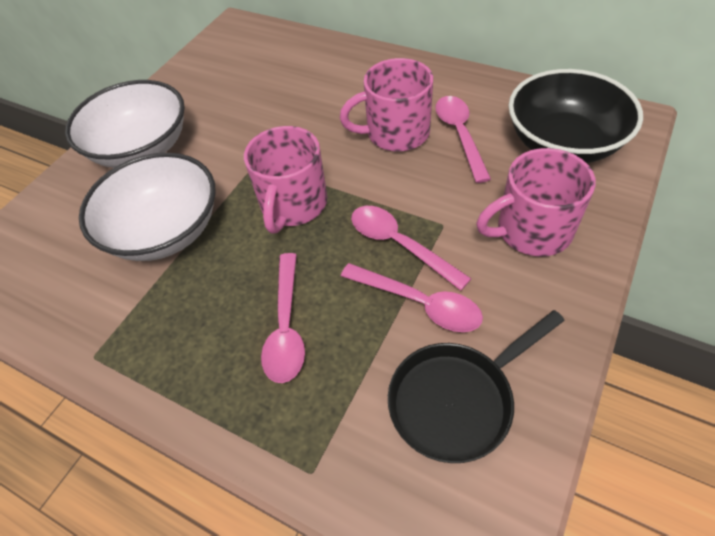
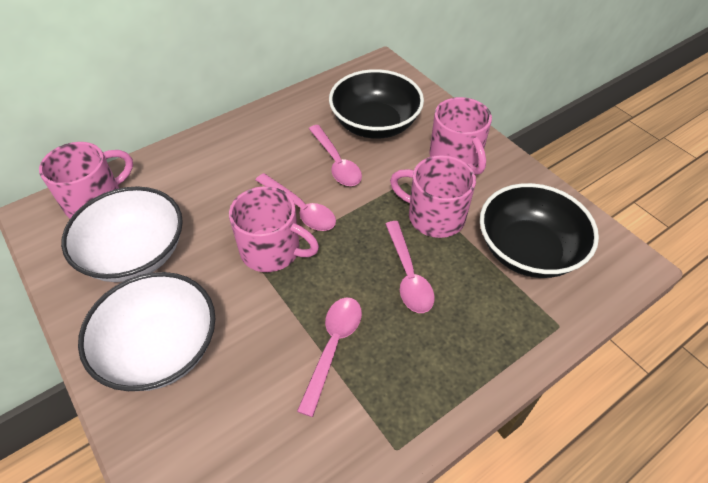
black bowl: 1 -> 2
black pan: 1 -> 0
pink mug: 3 -> 4

